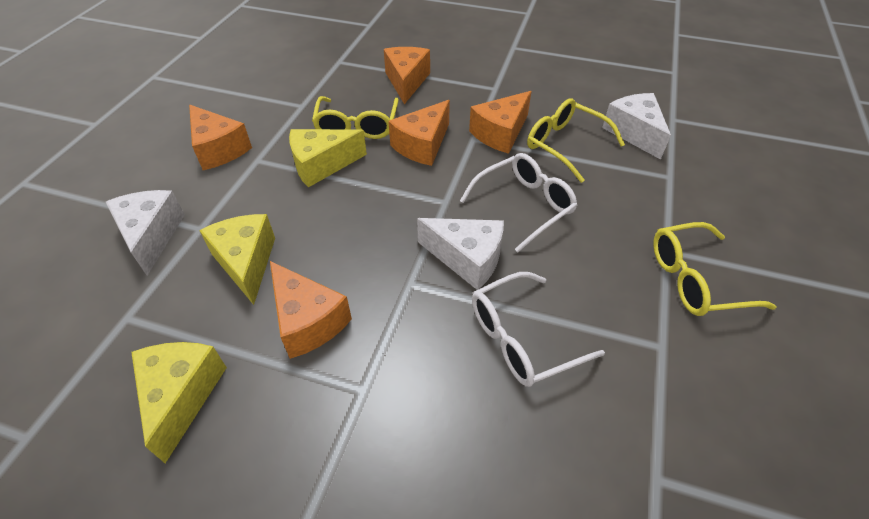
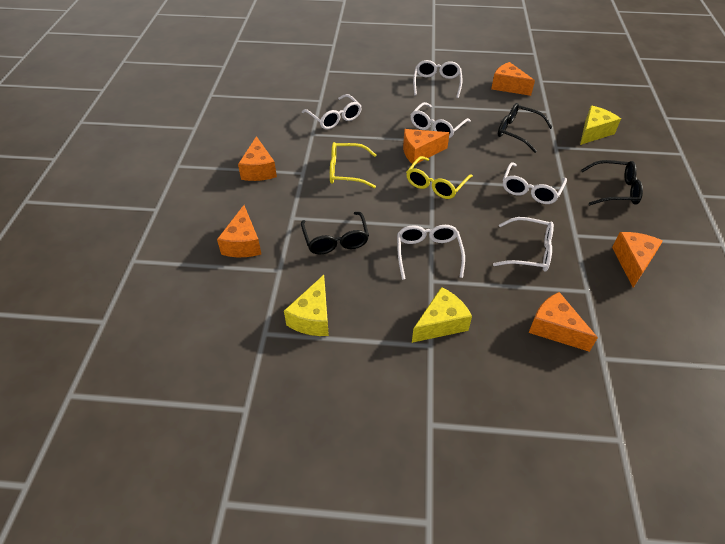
black glasses: 0 -> 3
orange cheese: 5 -> 6
white cheese: 3 -> 0
white glasses: 2 -> 6
yellow glasses: 3 -> 2

